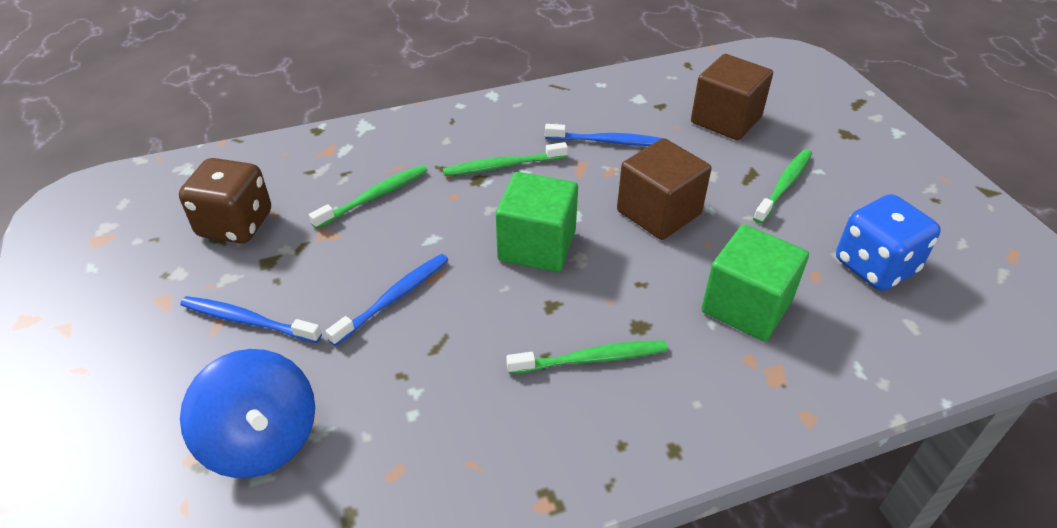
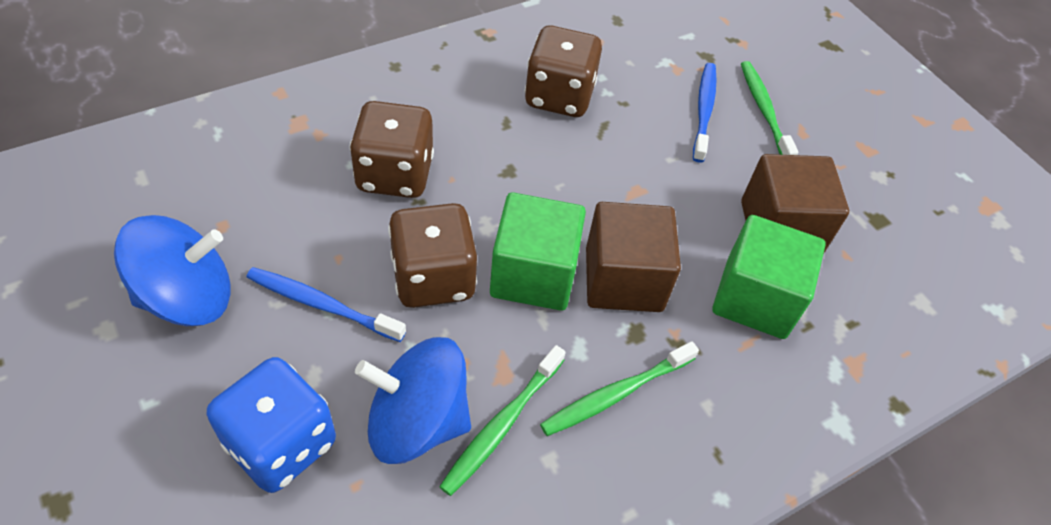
blue spinning top: 1 -> 2
blue toothbrush: 3 -> 2
brown dice: 1 -> 3
green toothbrush: 4 -> 3

